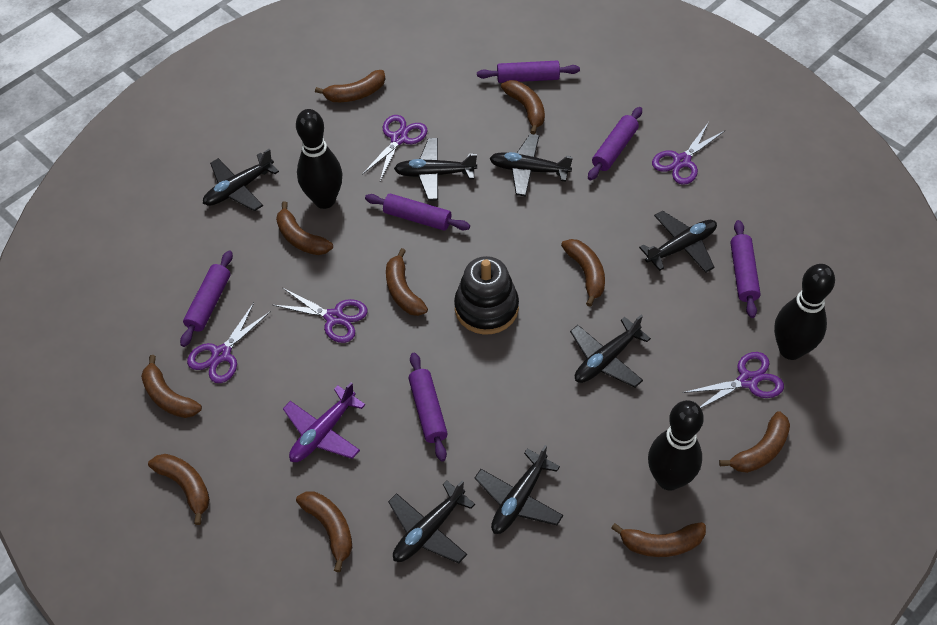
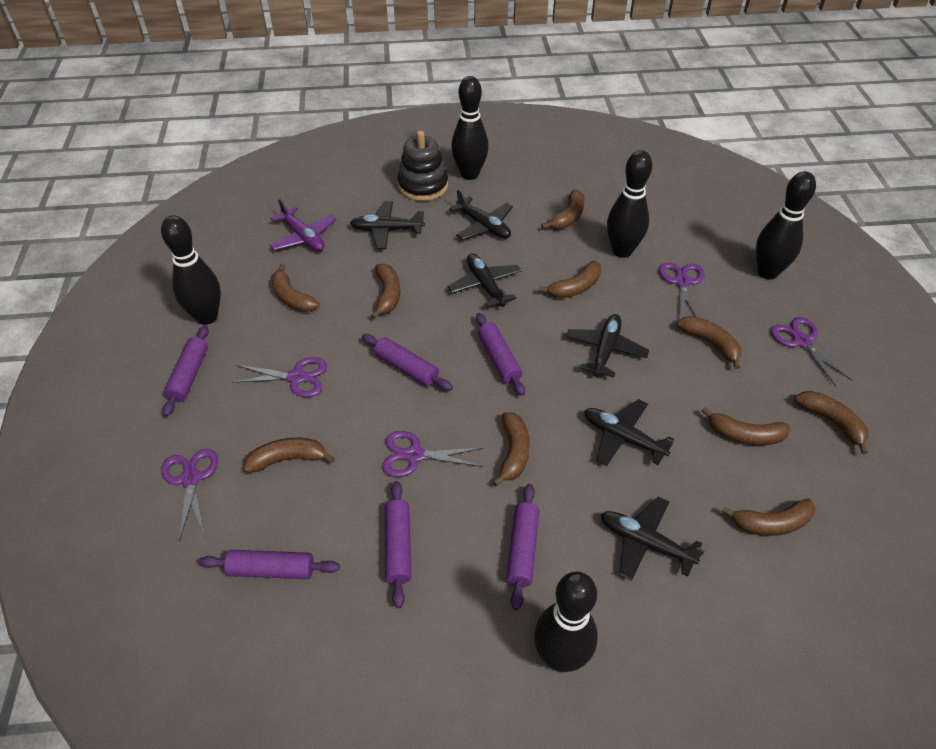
black bowling pin: 3 -> 5
black plane: 7 -> 6

